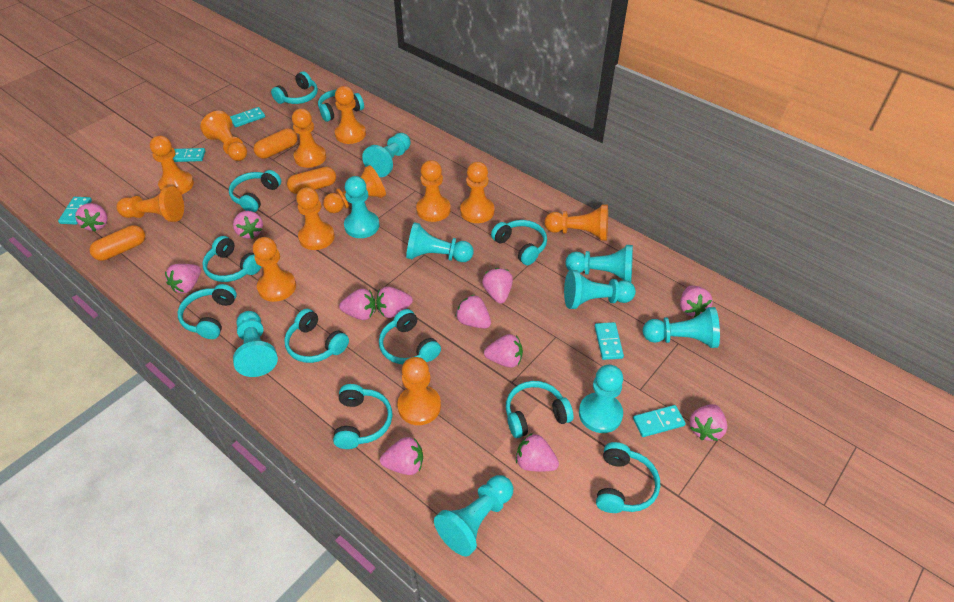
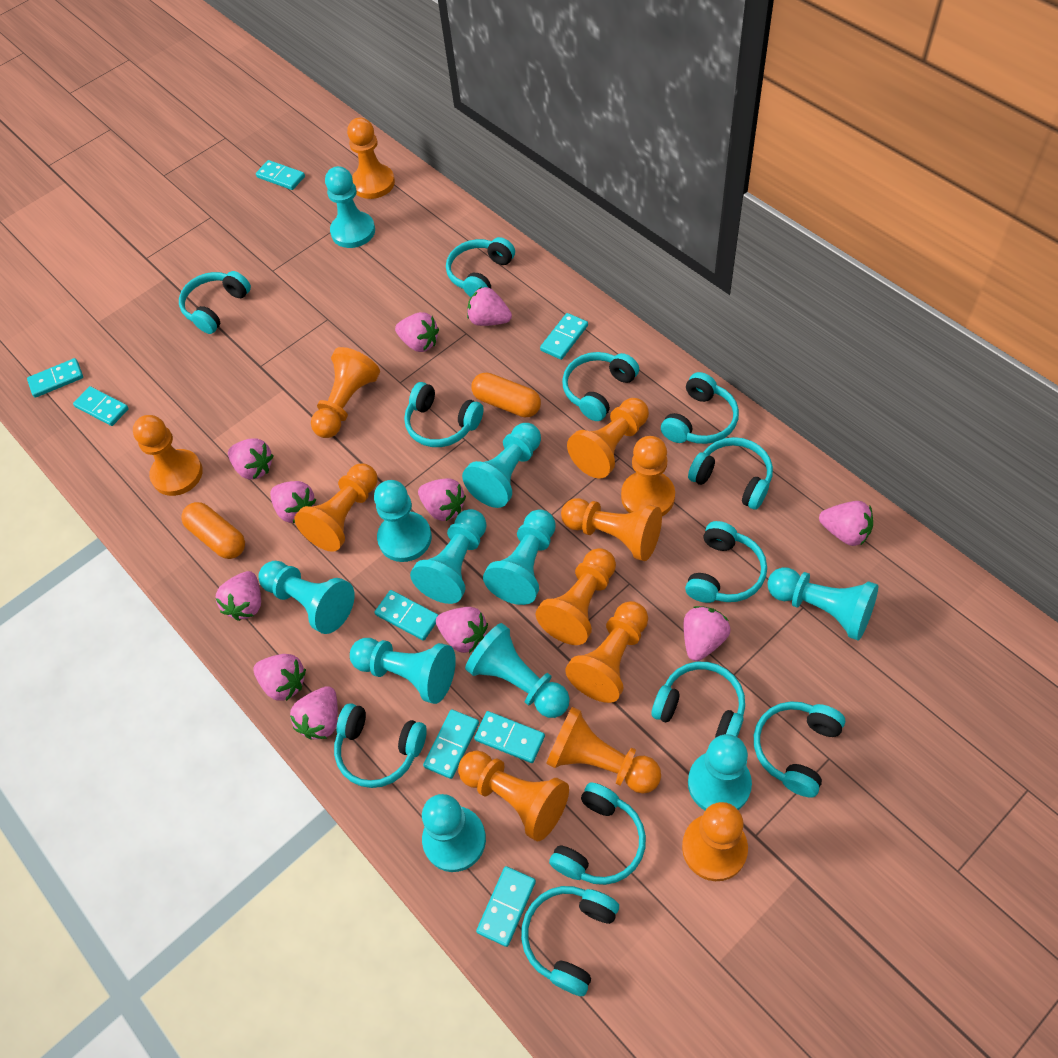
orange capsule: 3 -> 2
pink strawberry: 12 -> 11
turquoise domino: 5 -> 8
turquoise headphones: 11 -> 12
turquoise pawn: 9 -> 11

